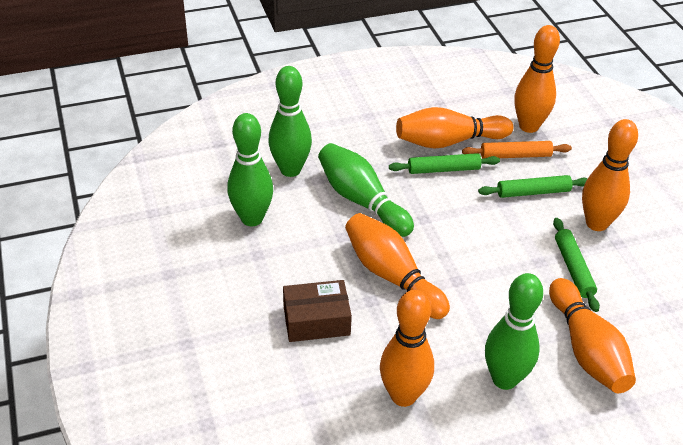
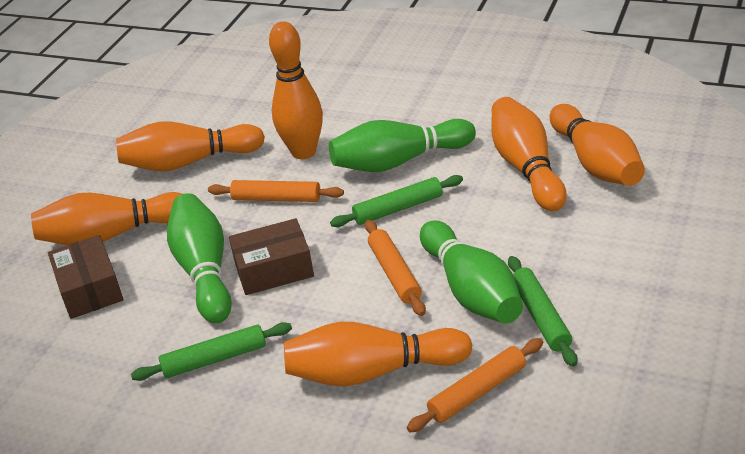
brown box: 1 -> 2
green bowling pin: 4 -> 3
orange rolling pin: 1 -> 3

